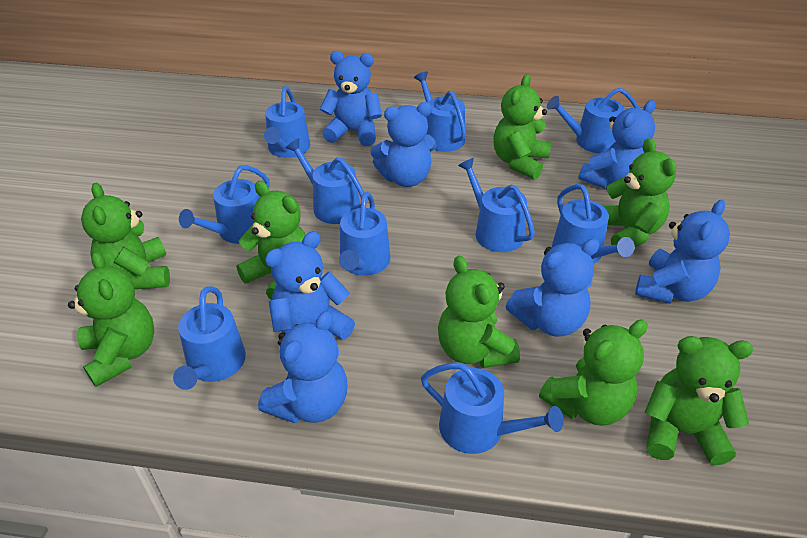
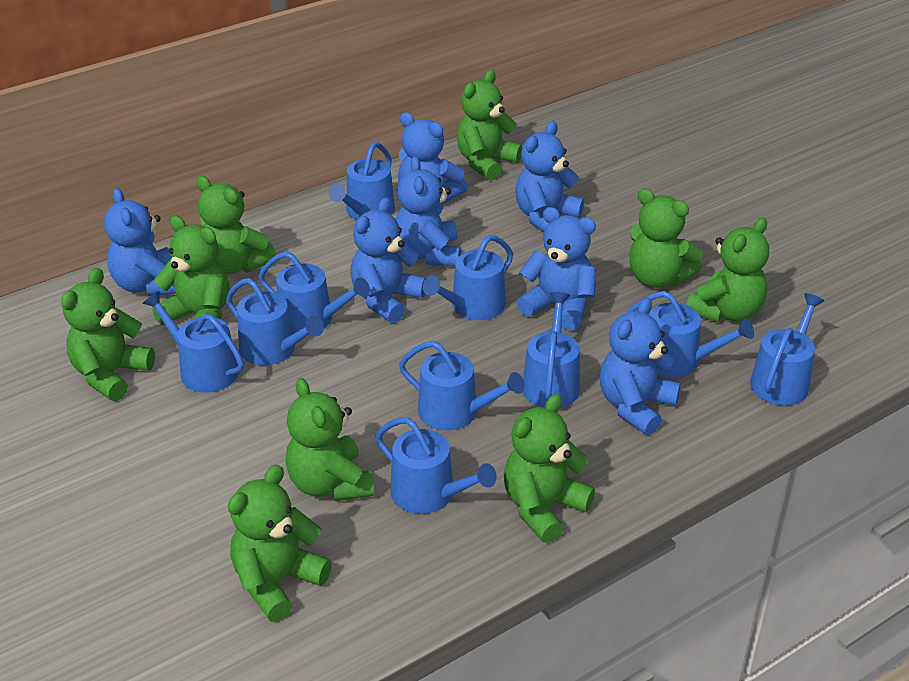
green teddy bear: 8 -> 9

